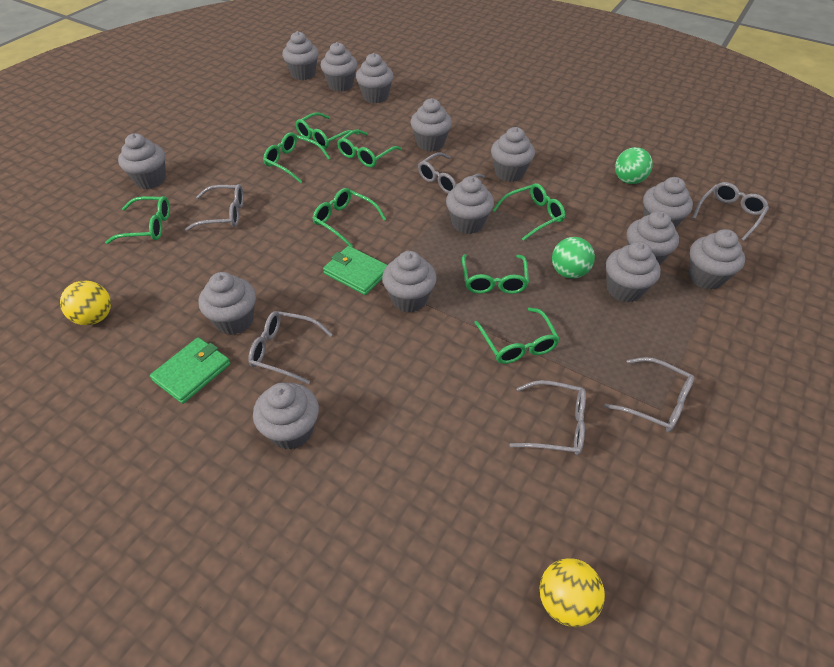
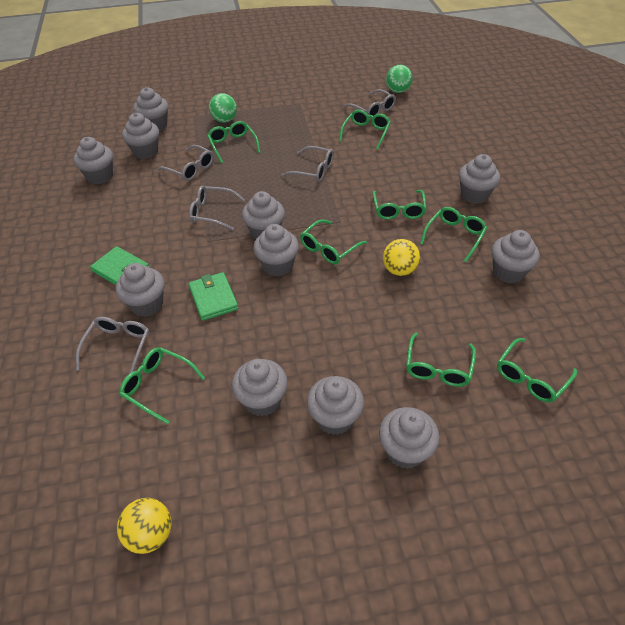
grey cupcake: 14 -> 11
grey glasses: 6 -> 5

